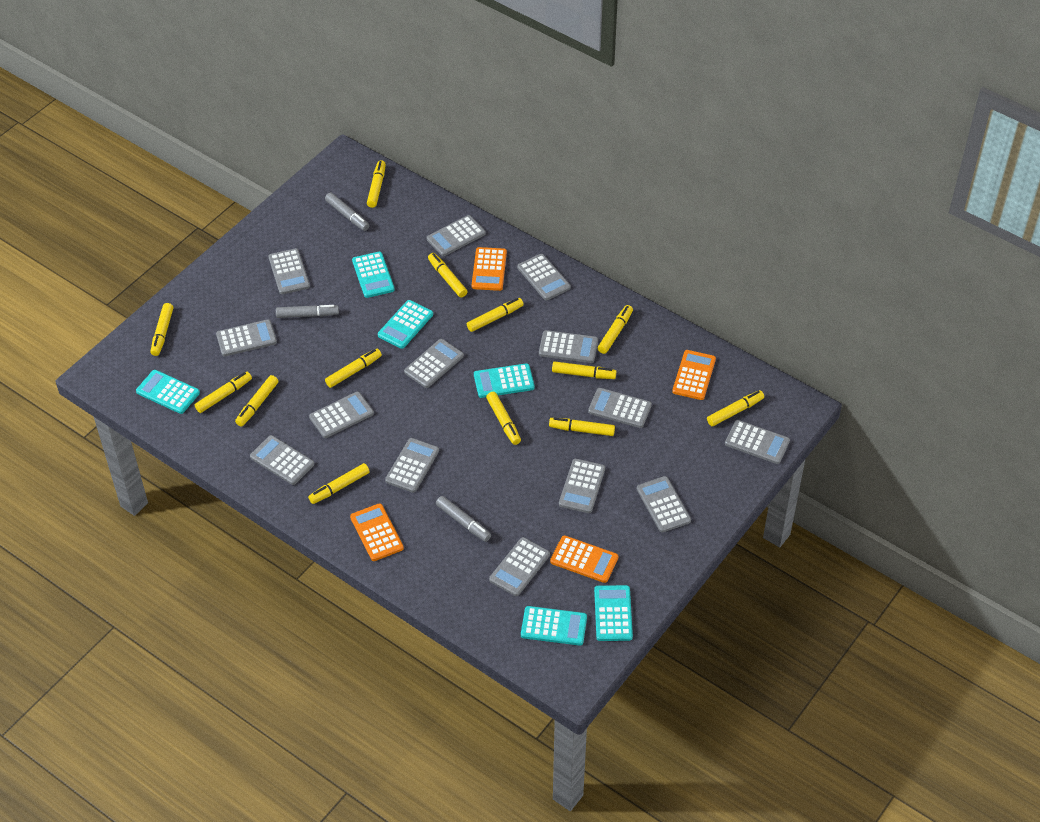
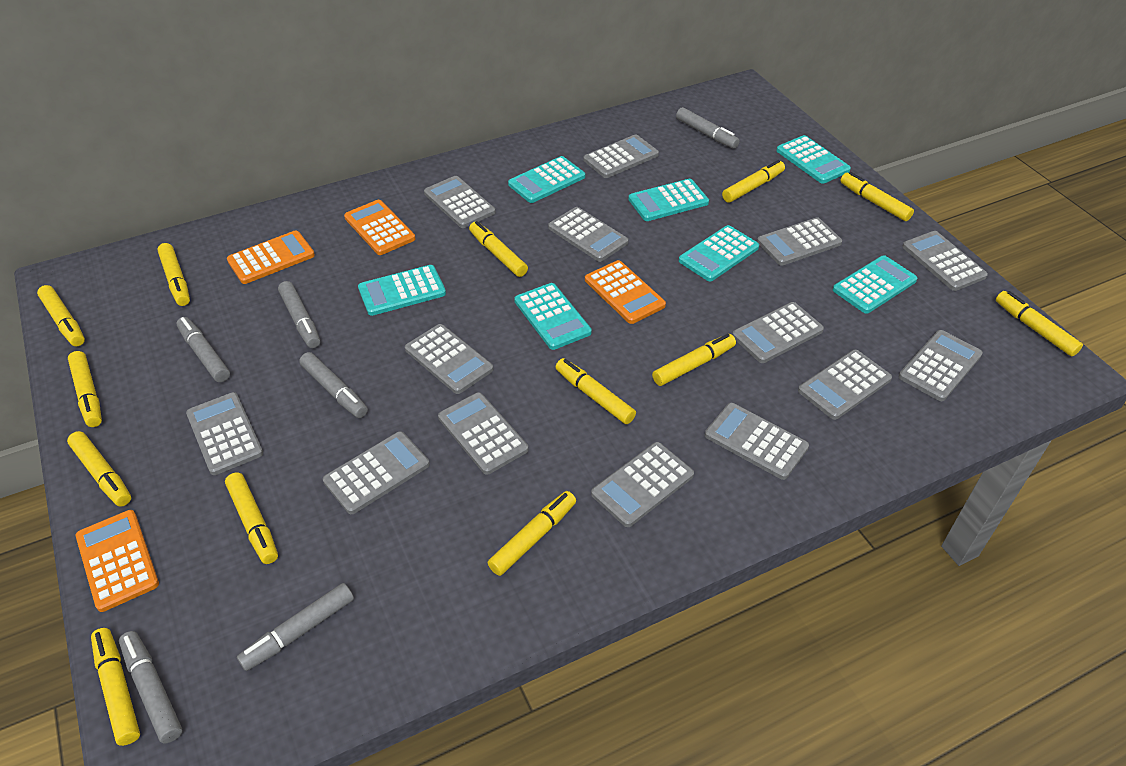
grey marker: 3 -> 6
turquoise calculator: 6 -> 7

